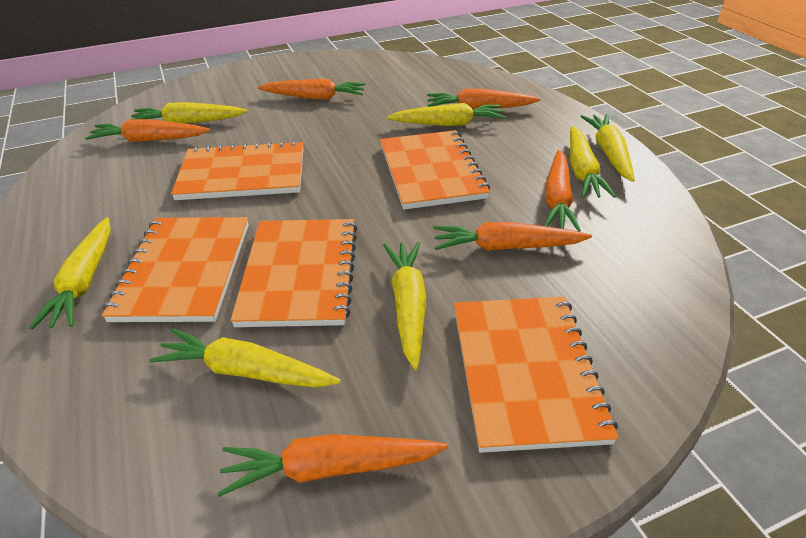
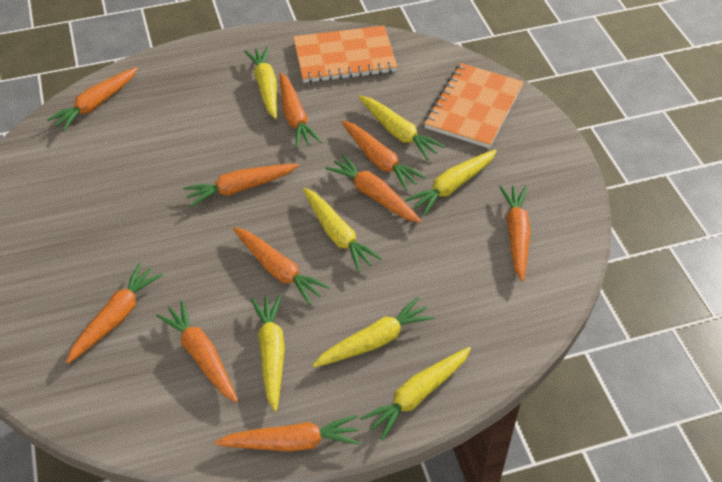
orange carrot: 6 -> 10
orange notebook: 5 -> 2

